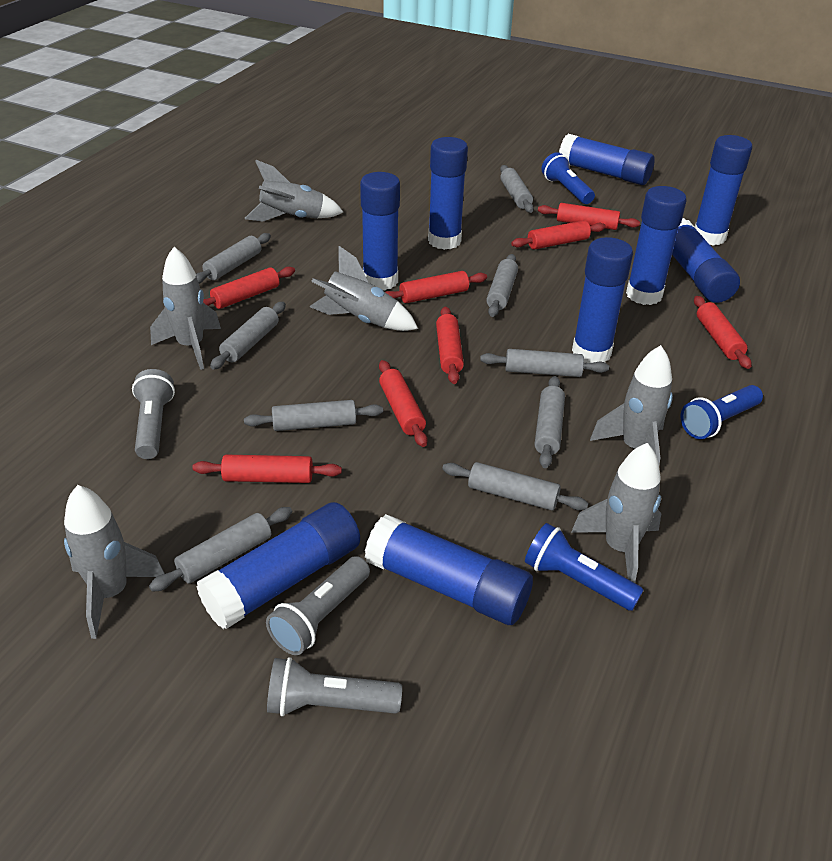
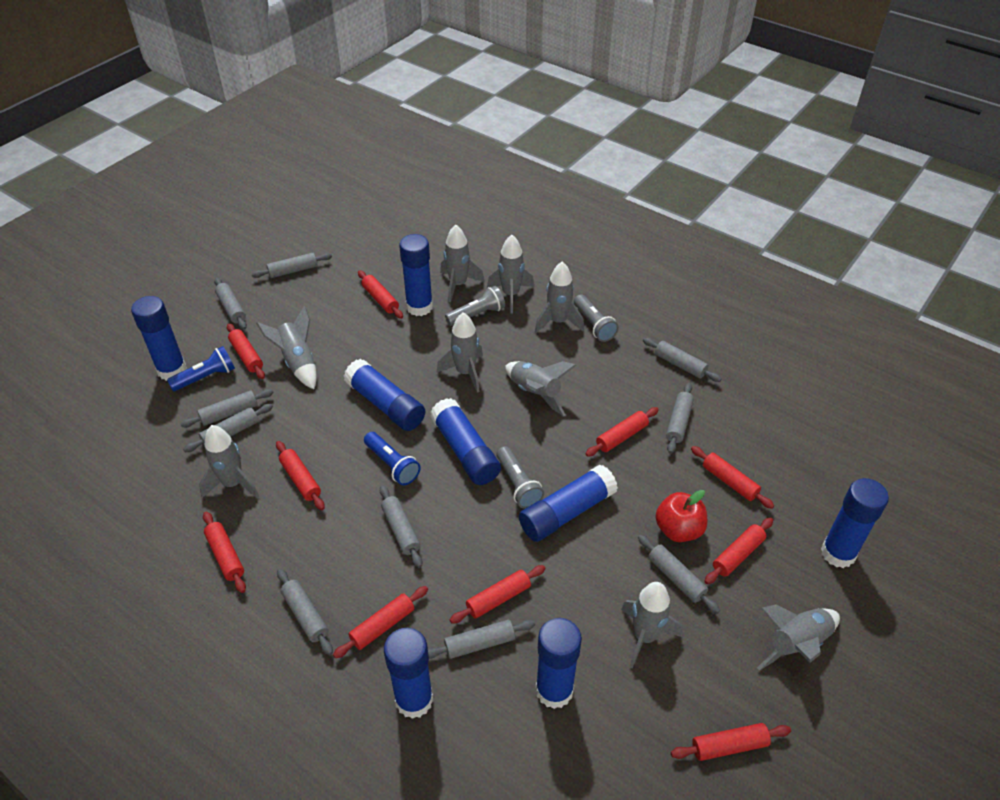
blue flashlight: 3 -> 2
blue glue stick: 9 -> 8
grey rocket: 6 -> 9
grey rolling pin: 9 -> 10
red apple: 0 -> 1
red rolling pin: 8 -> 10

